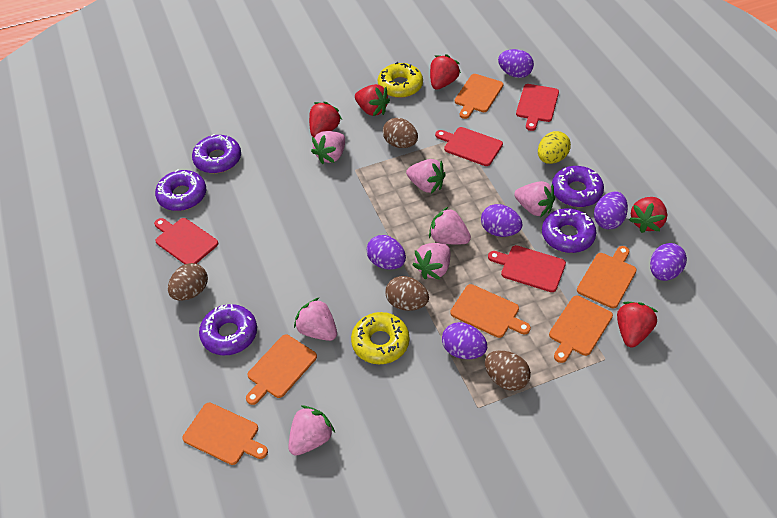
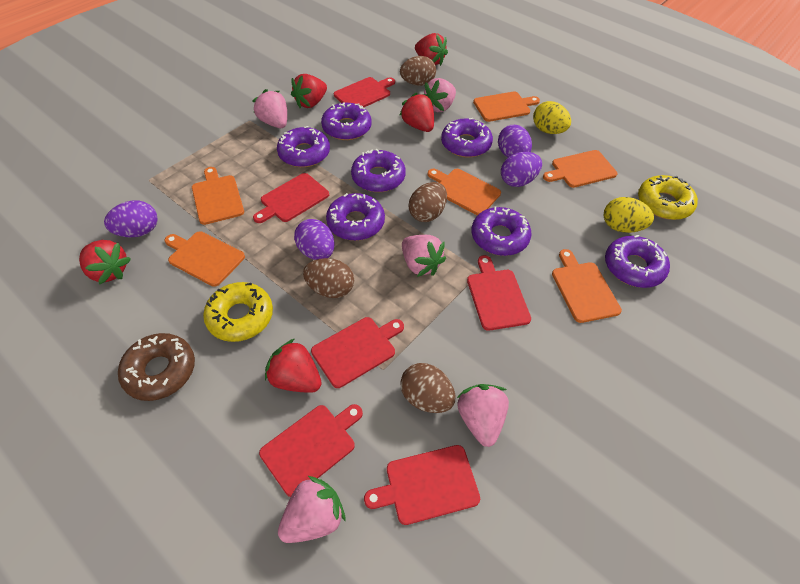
brown donut: 0 -> 1
pink strawberry: 7 -> 5
purple donut: 5 -> 7
purple egg: 6 -> 4
red cutting board: 4 -> 6
yellow egg: 1 -> 2

